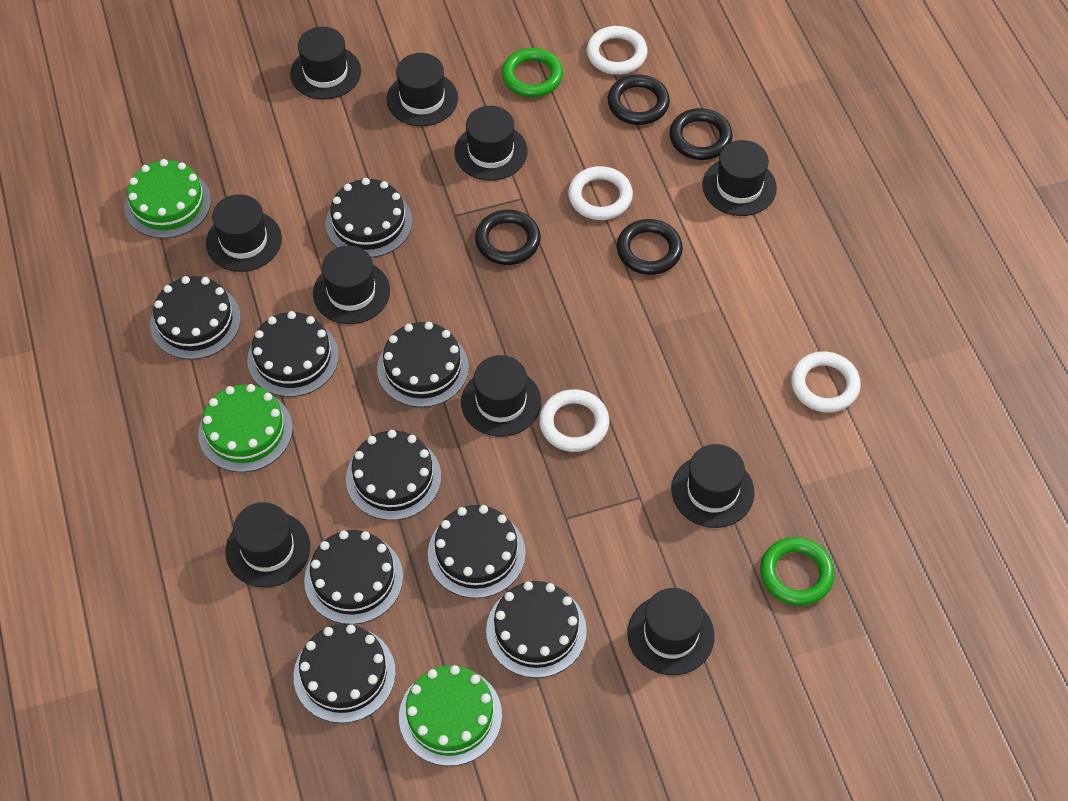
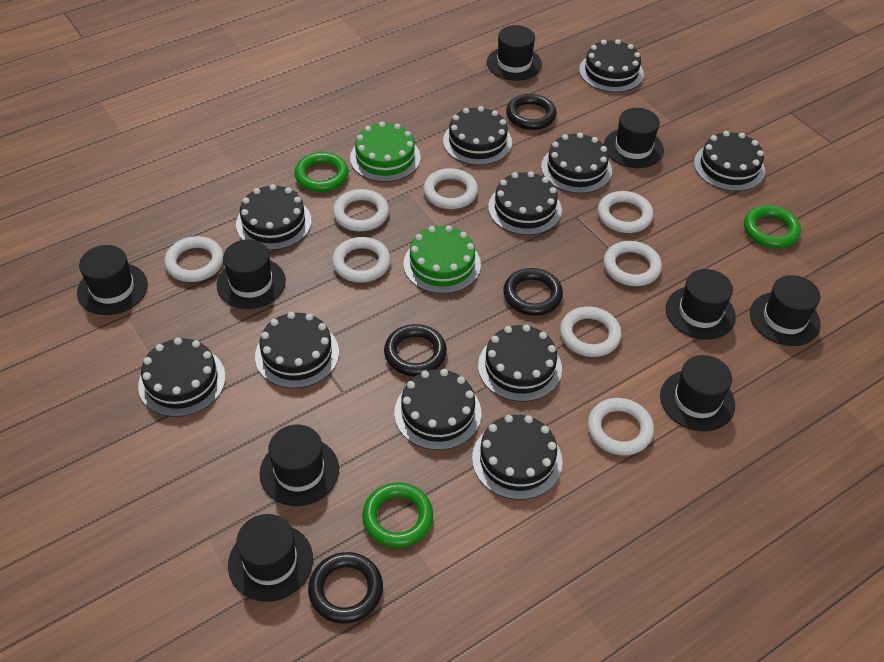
black cake: 9 -> 11
black hat: 10 -> 9
green cake: 3 -> 2
green ring: 2 -> 3
white ring: 4 -> 8

